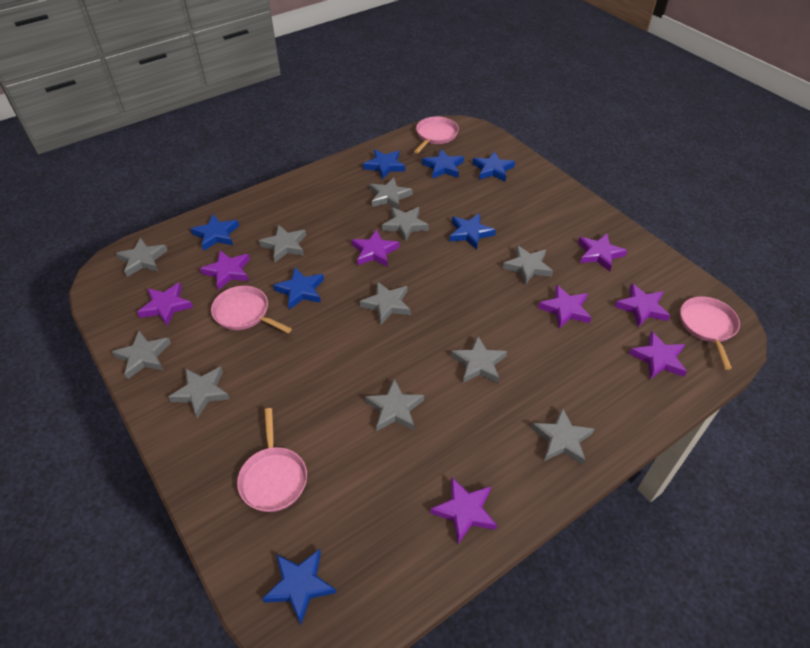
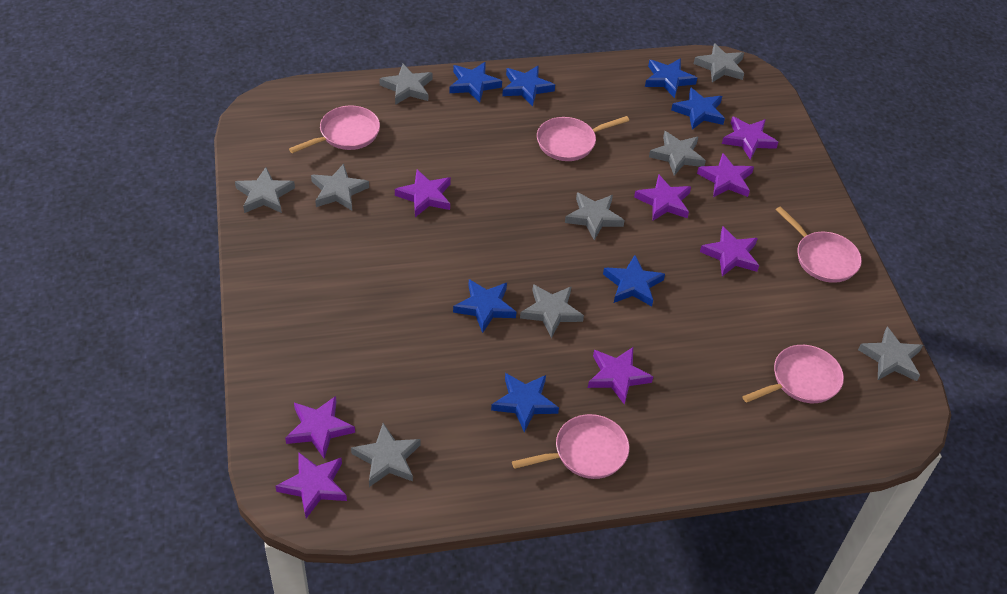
grey star: 11 -> 9
pink pan: 4 -> 5

